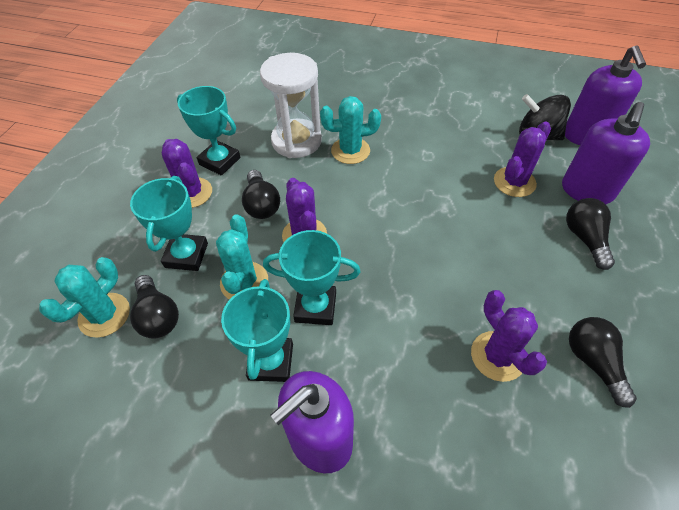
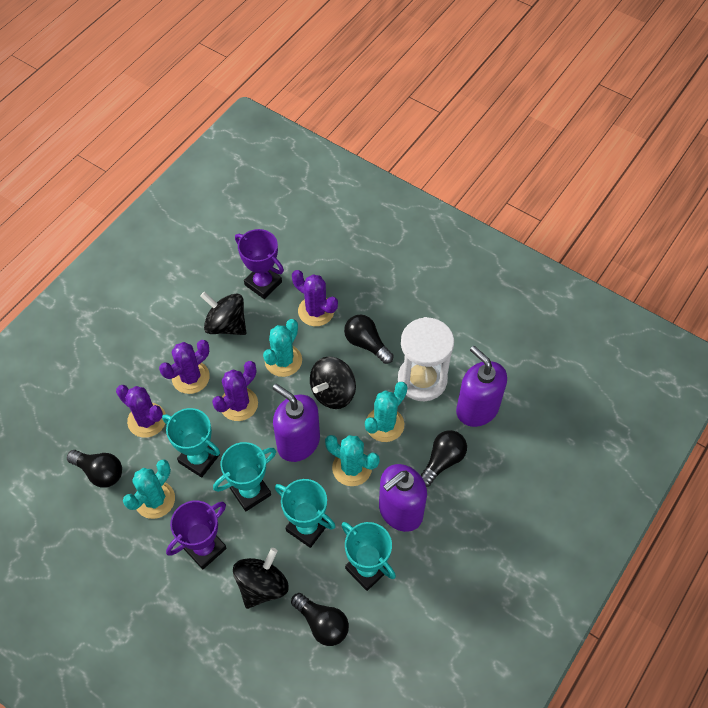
black spinning top: 1 -> 3
purple trophy: 0 -> 2
turquoise cactus: 3 -> 4

